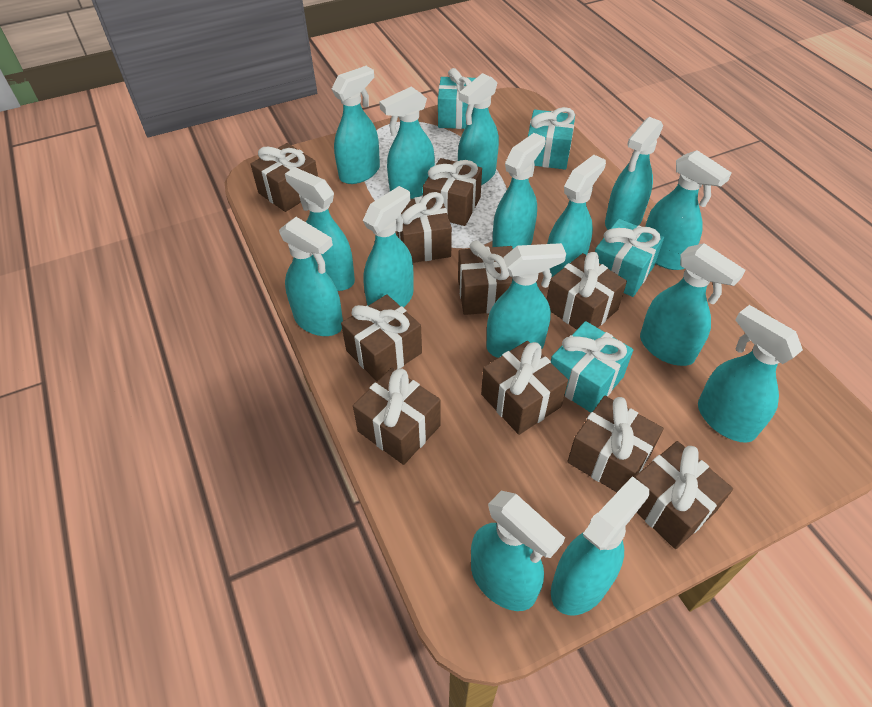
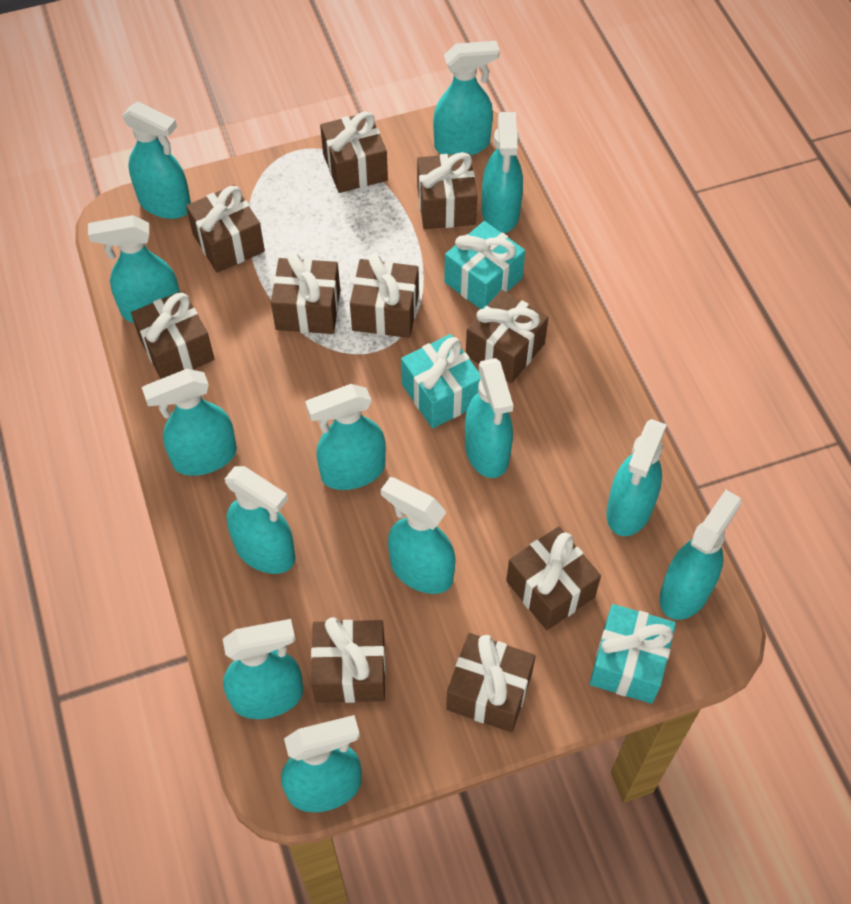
turquoise gift: 4 -> 3
turquoise spray bottle: 15 -> 13

